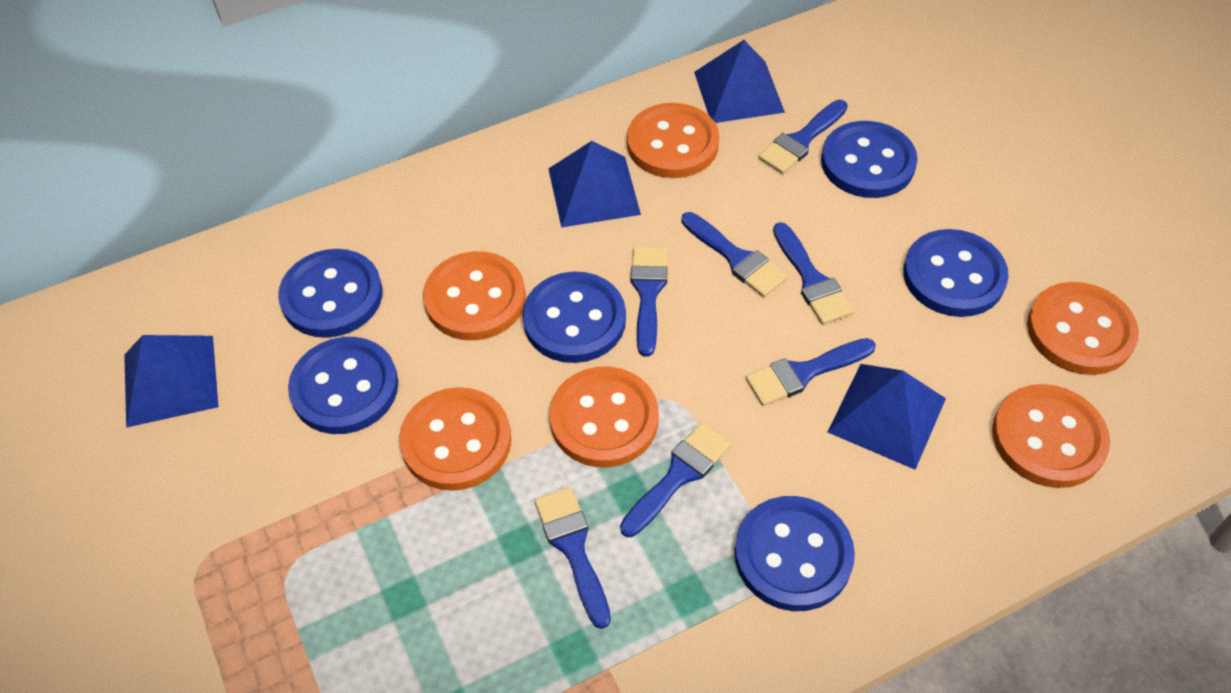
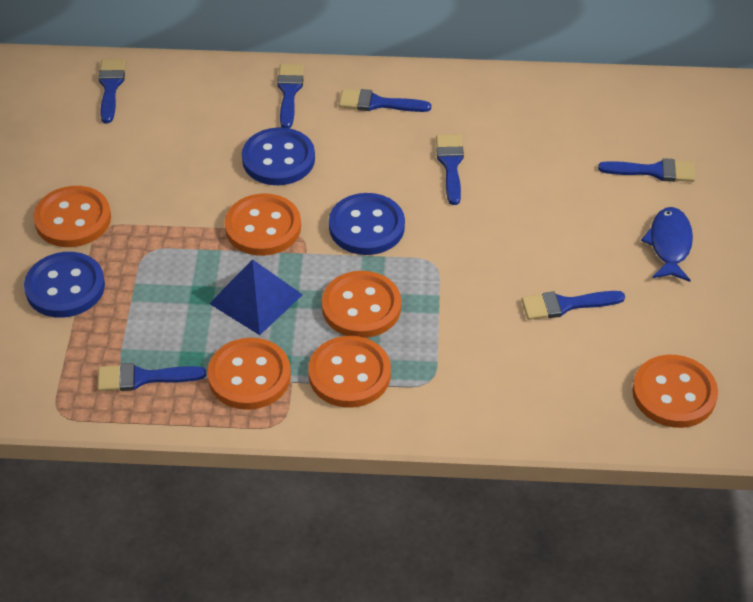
blue button: 6 -> 3
blue fish: 0 -> 1
blue pyramid: 4 -> 1

